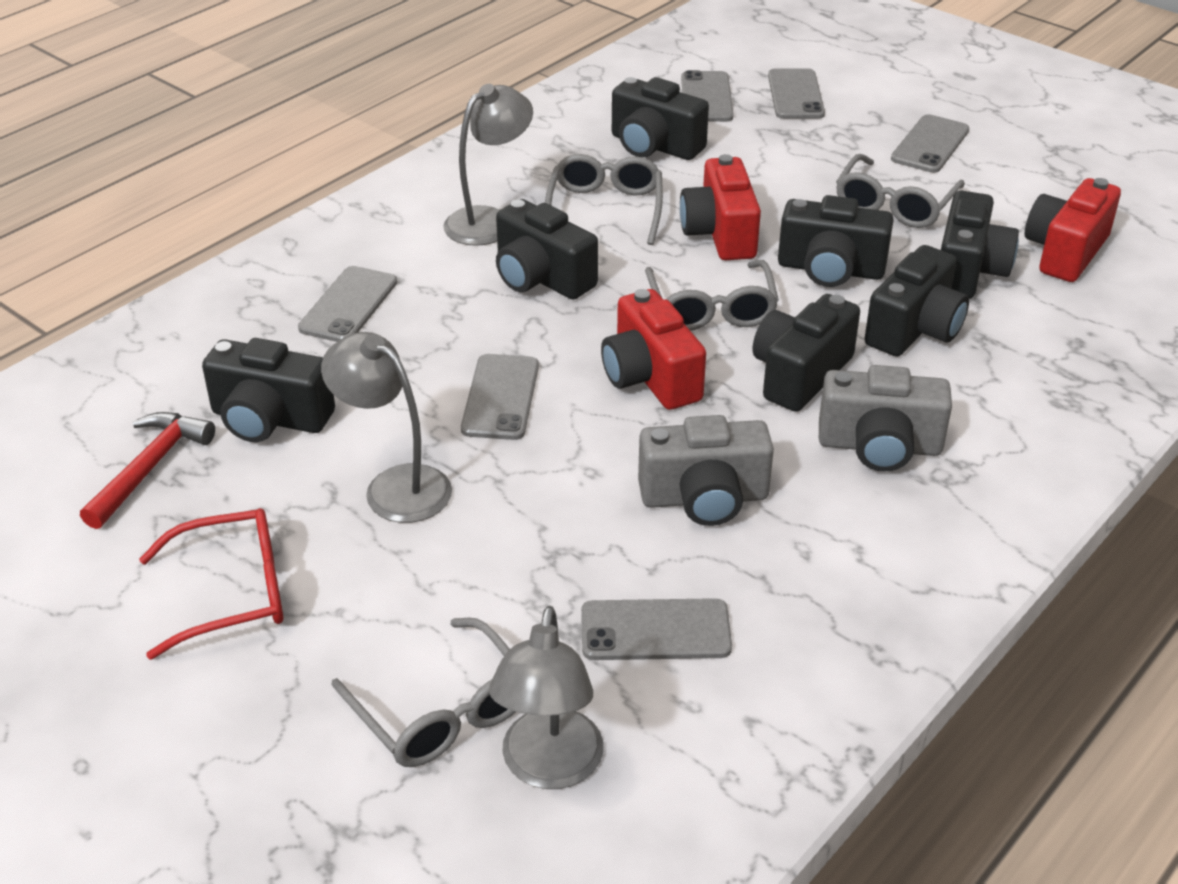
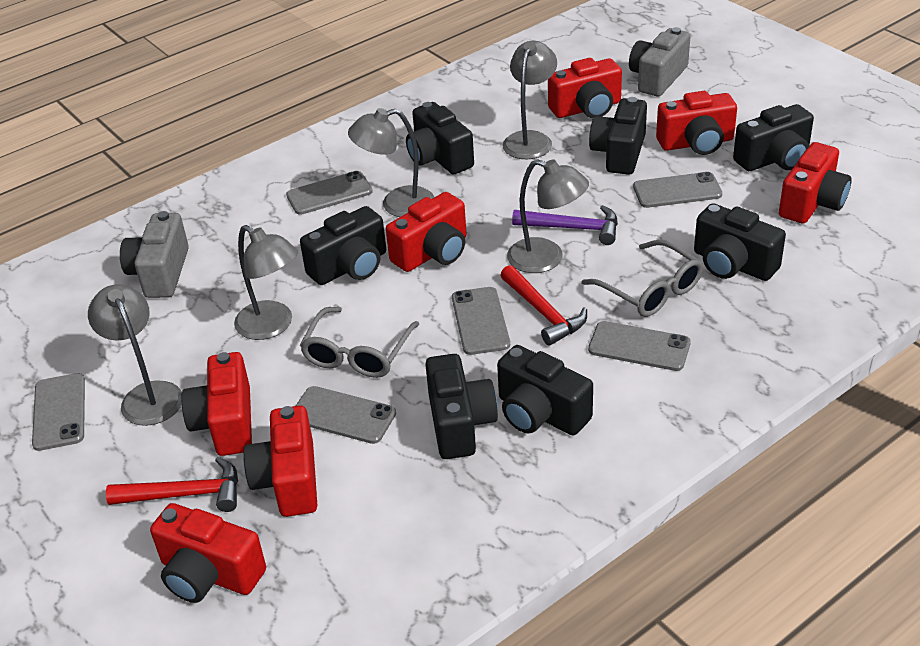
grey glasses: 4 -> 2
grey lamp: 3 -> 5
purple hammer: 0 -> 1
red camera: 3 -> 7
red glasses: 1 -> 0
red hammer: 1 -> 2

